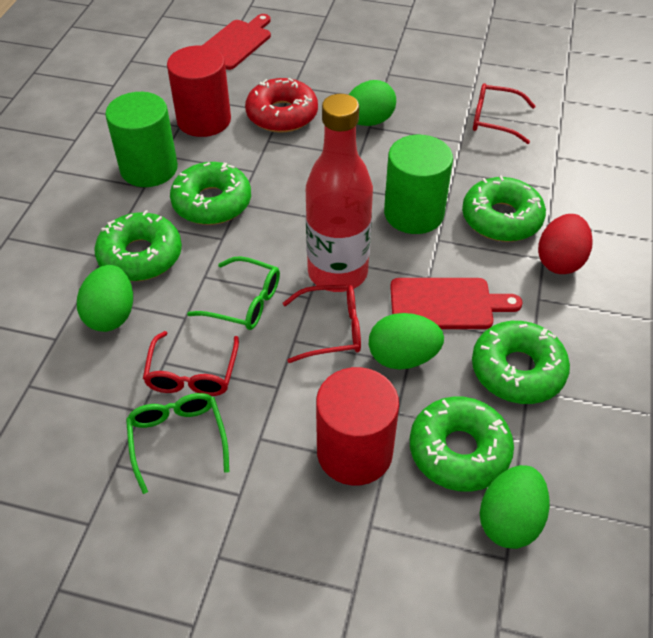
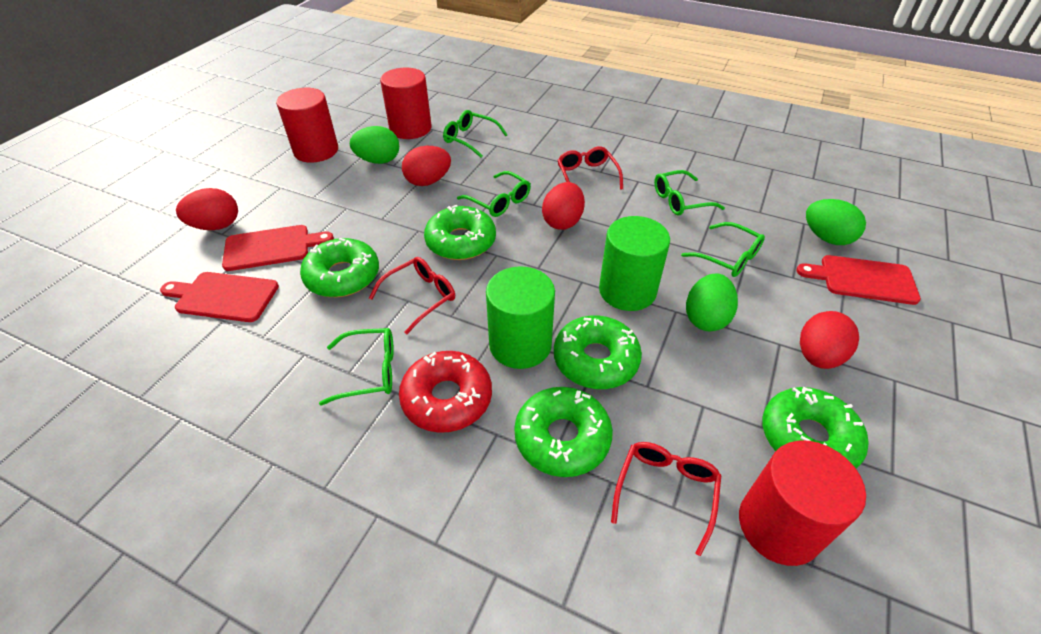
green egg: 4 -> 3
green glasses: 2 -> 5
red bottle: 1 -> 0
red cutting board: 2 -> 3
red cylinder: 2 -> 3
red egg: 1 -> 4

